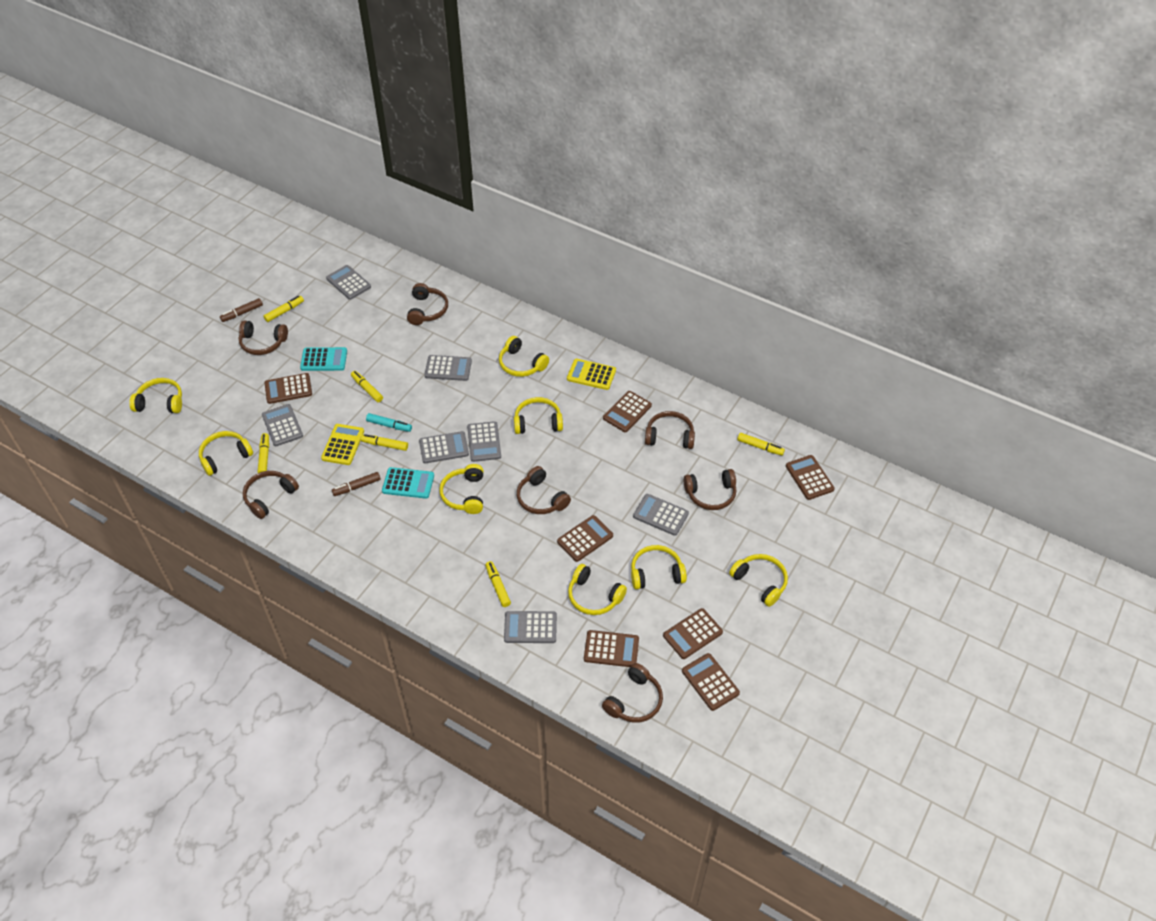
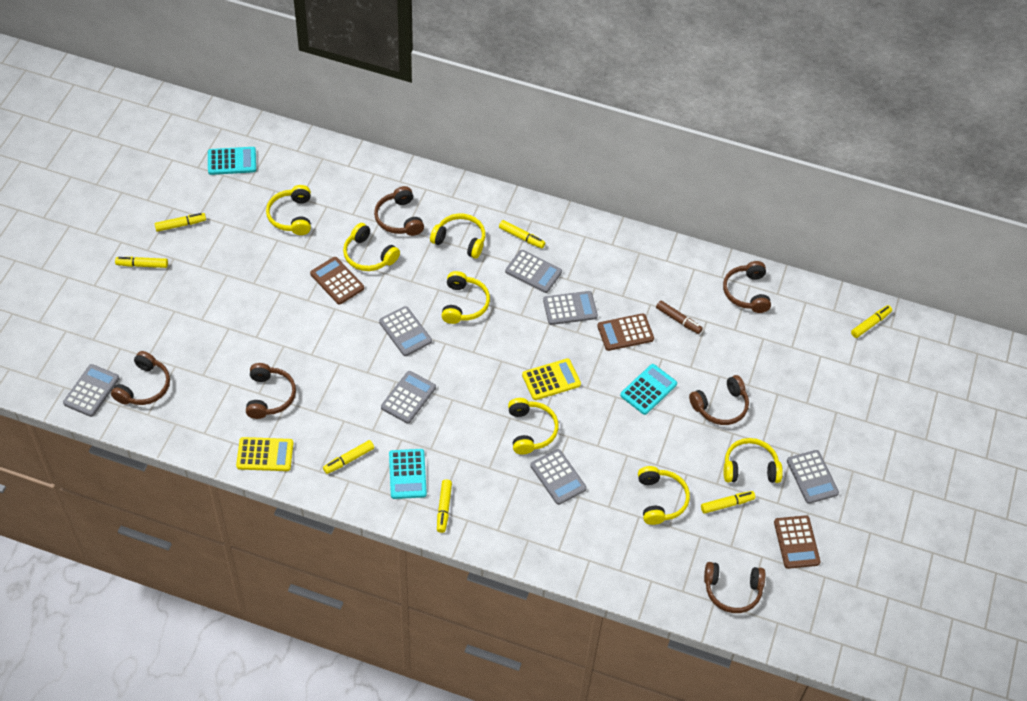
brown calculator: 7 -> 3
brown headphones: 7 -> 6
brown marker: 2 -> 1
turquoise calculator: 2 -> 3
turquoise marker: 1 -> 0
yellow headphones: 8 -> 7
yellow marker: 6 -> 7

